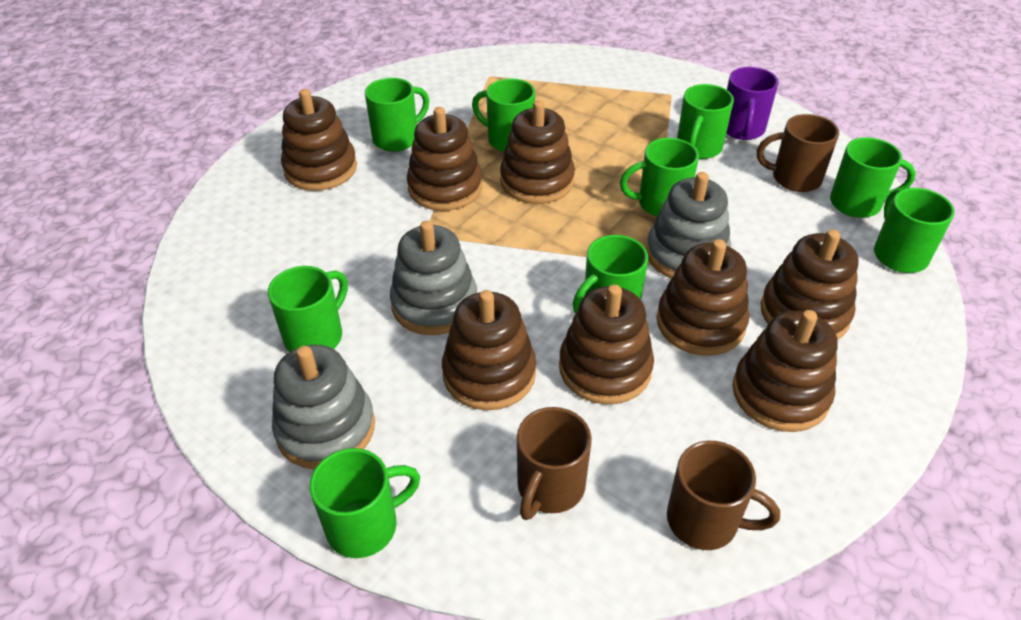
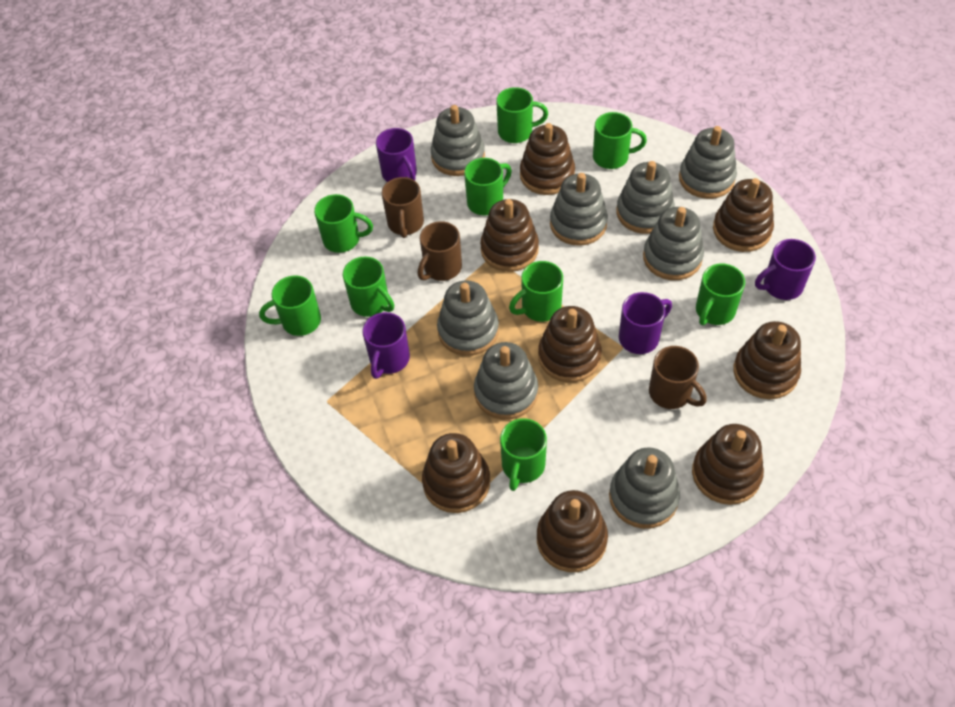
grey stacking toy: 3 -> 8
purple mug: 1 -> 4

